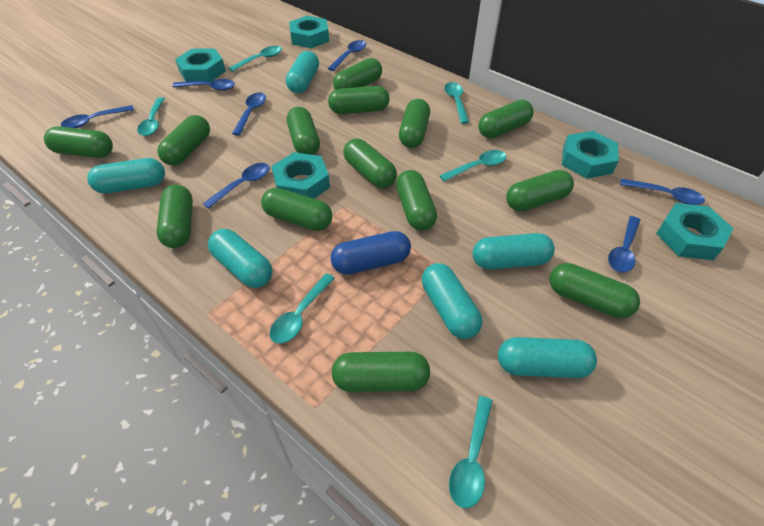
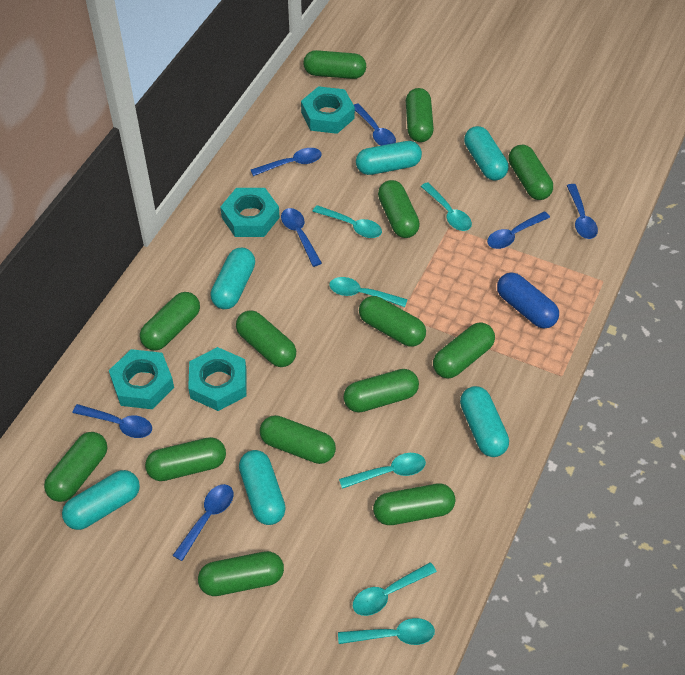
turquoise nut: 5 -> 4

